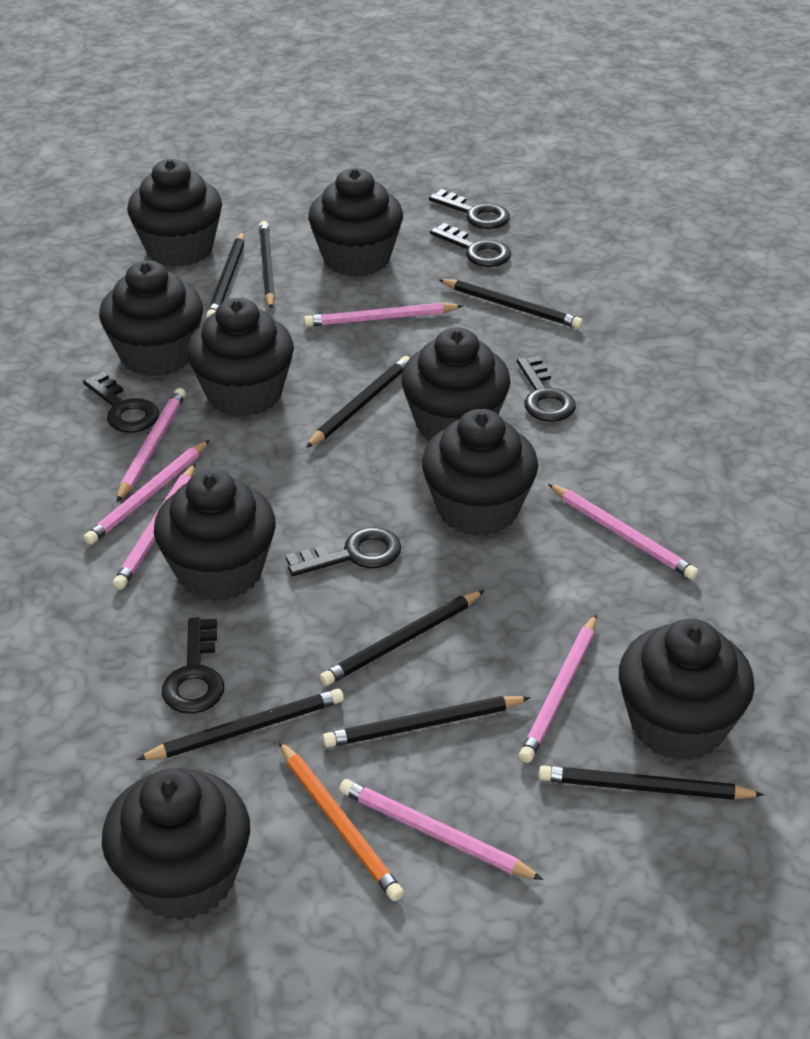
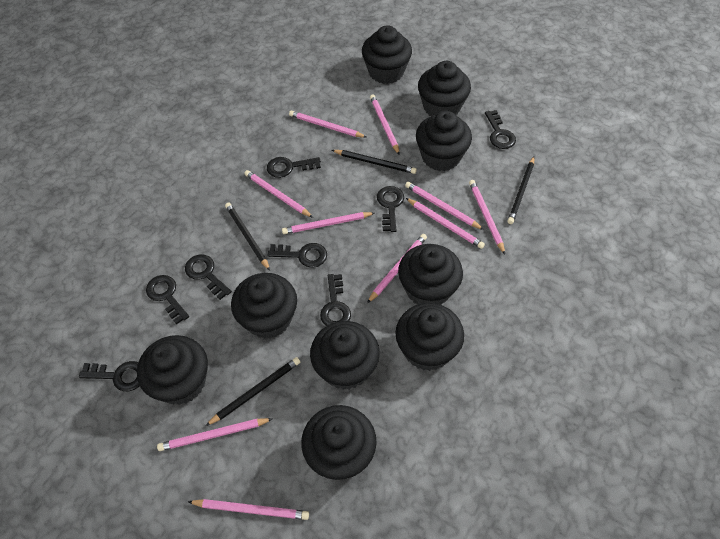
black key: 6 -> 8
black pencil: 8 -> 4
orange pencil: 1 -> 0
pink pencil: 7 -> 10

